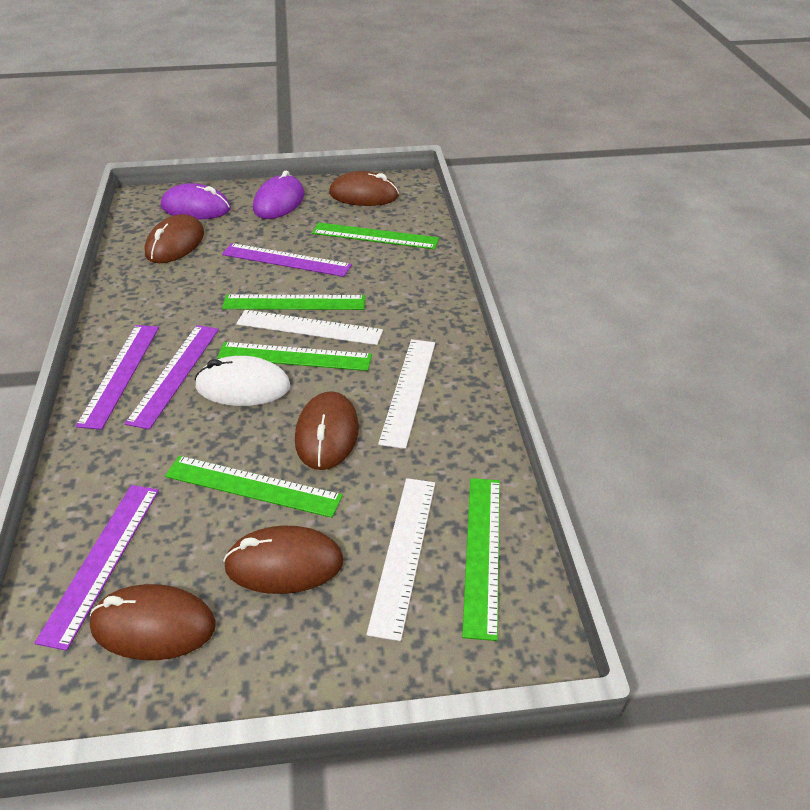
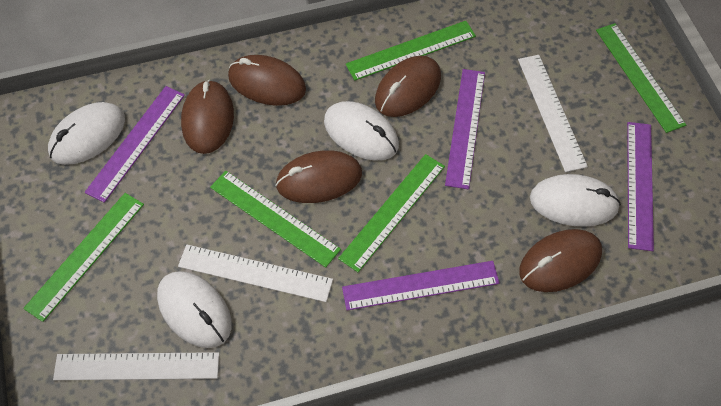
purple mouse: 2 -> 0
white mouse: 1 -> 4

